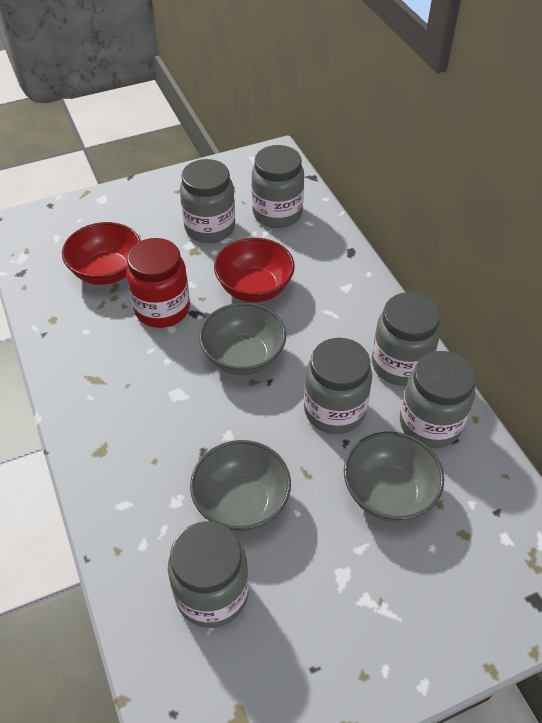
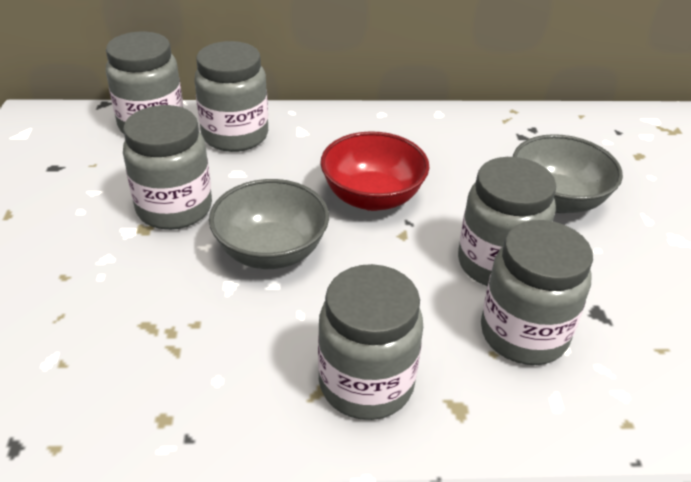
grey bowl: 3 -> 2
red bowl: 2 -> 1
red jar: 1 -> 0

